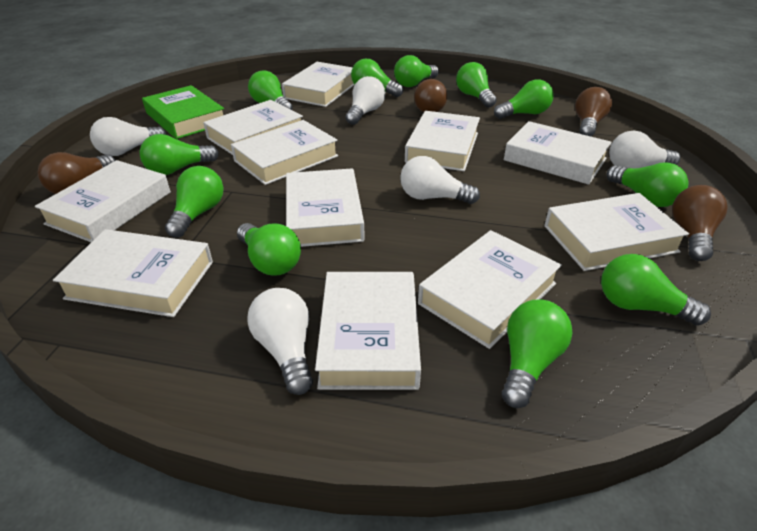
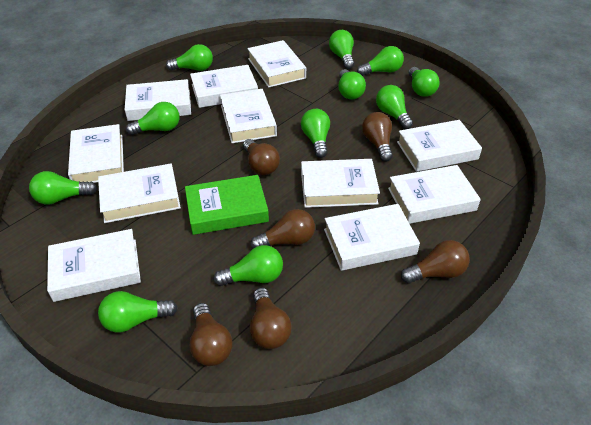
brown light bulb: 4 -> 6
white light bulb: 5 -> 0

